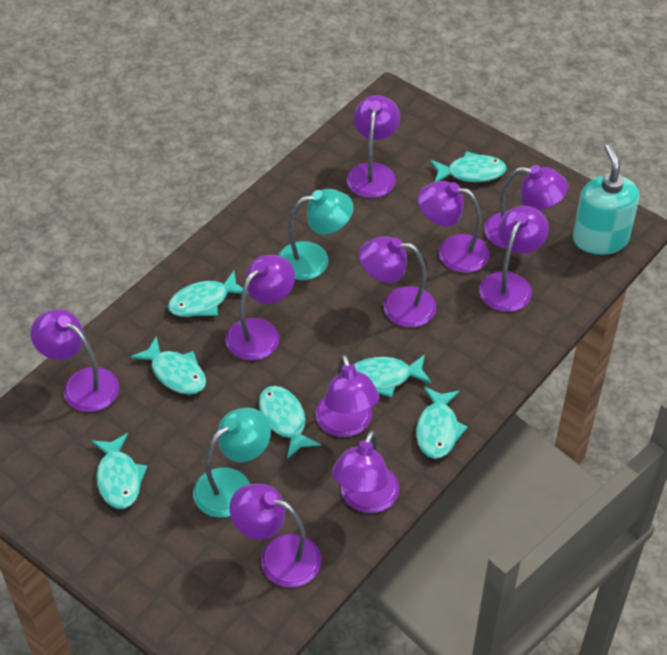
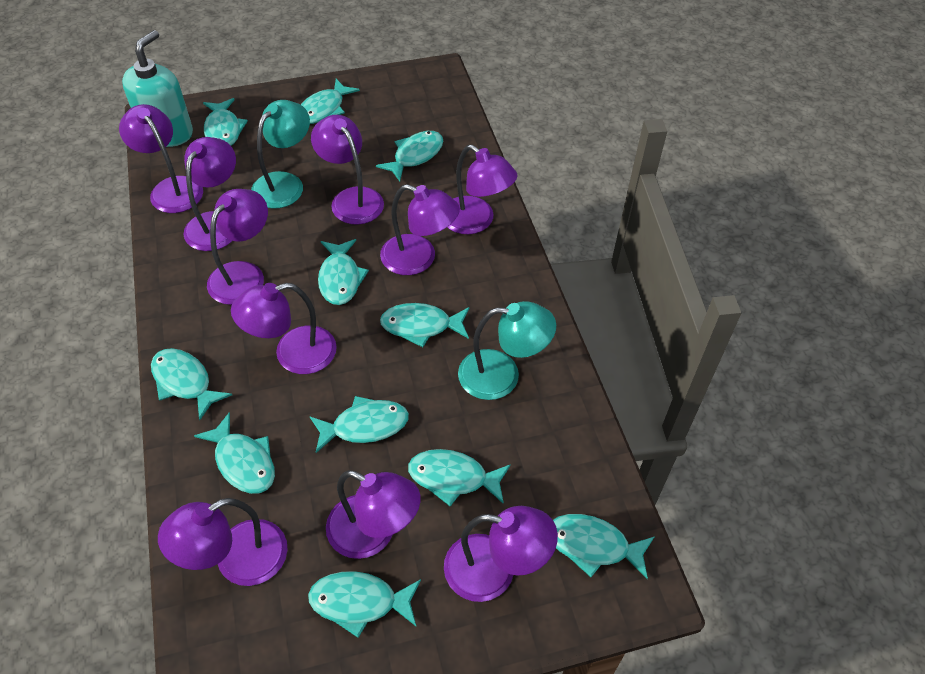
turquoise fish: 7 -> 11

